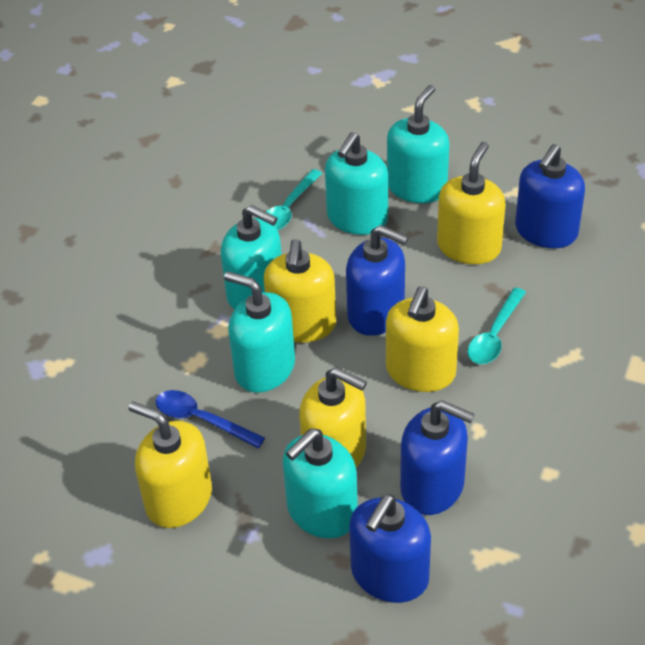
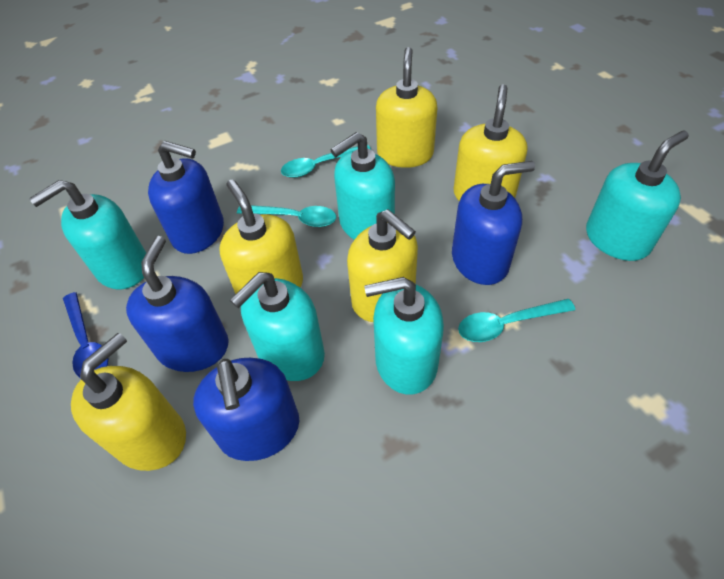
turquoise spoon: 2 -> 3

